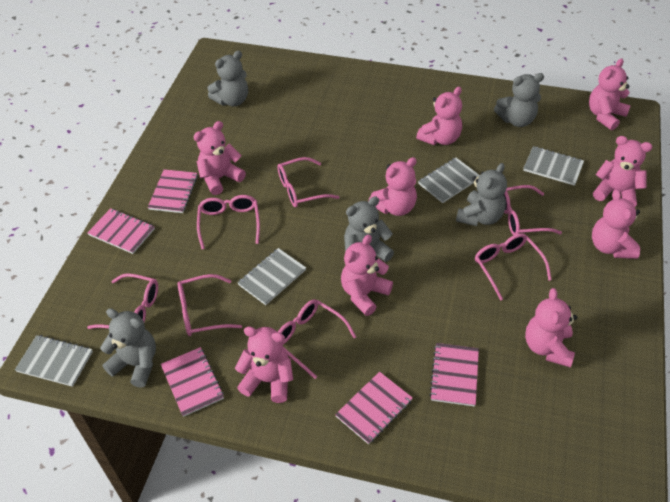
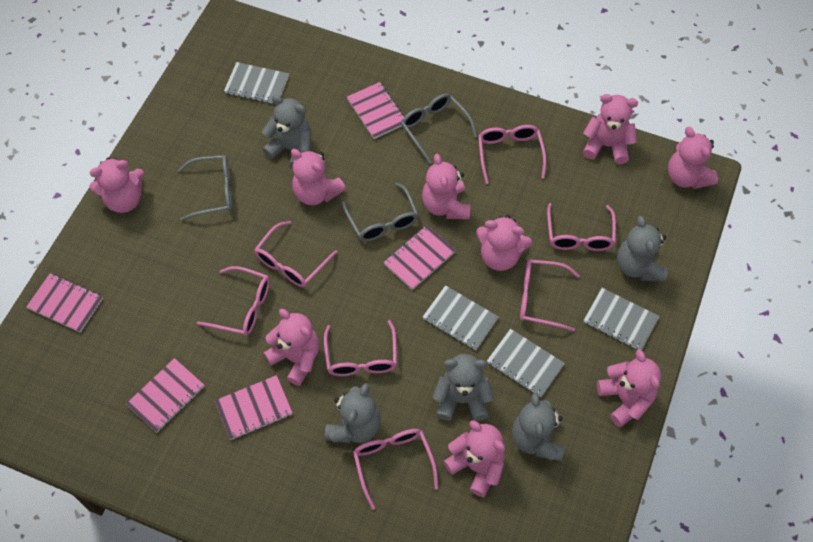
grey glasses: 0 -> 3

